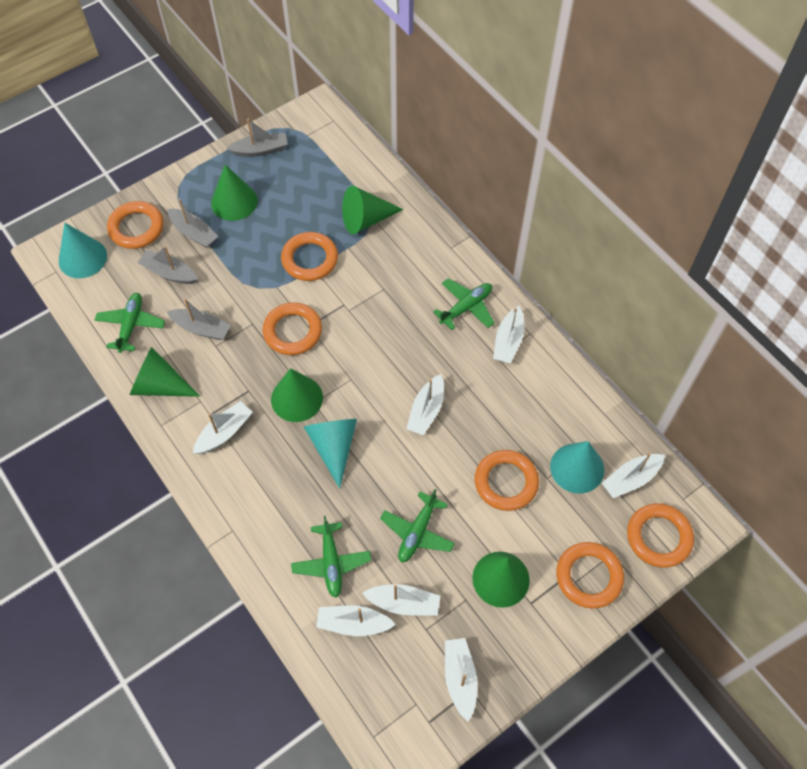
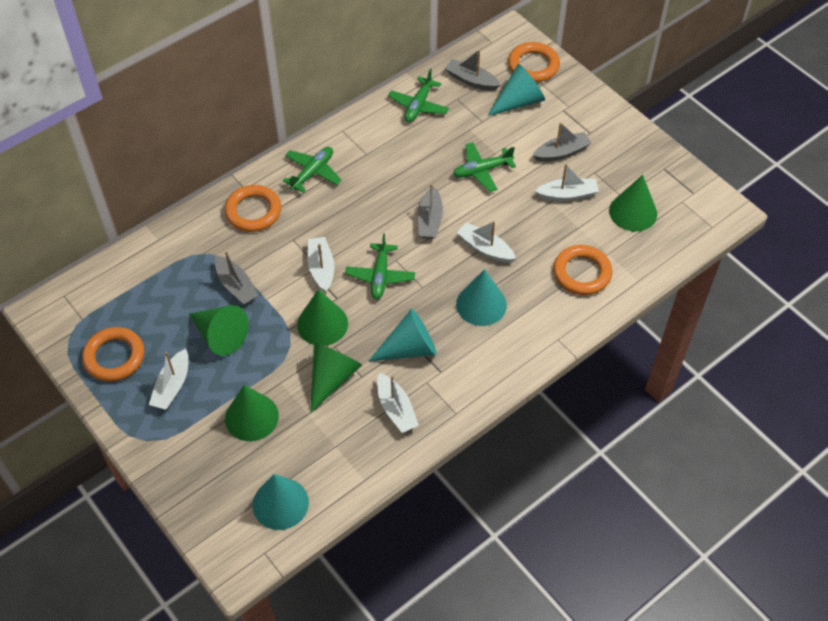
orange ring: 6 -> 4
turquoise cone: 3 -> 4
white boat: 7 -> 5

